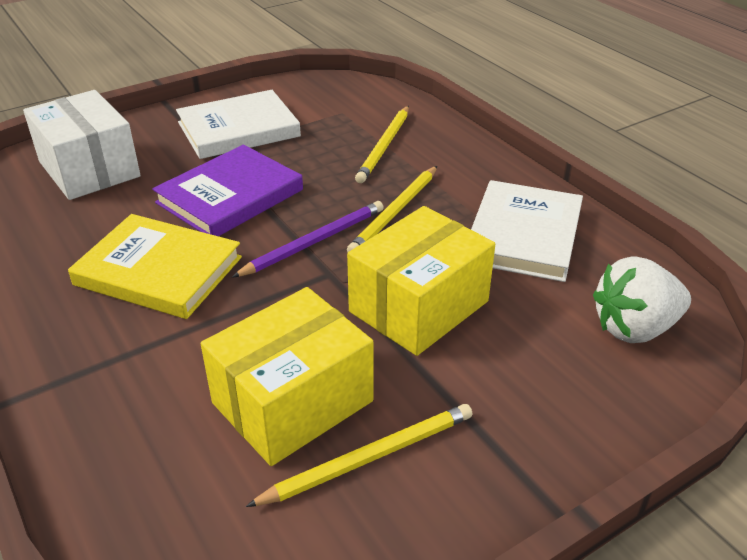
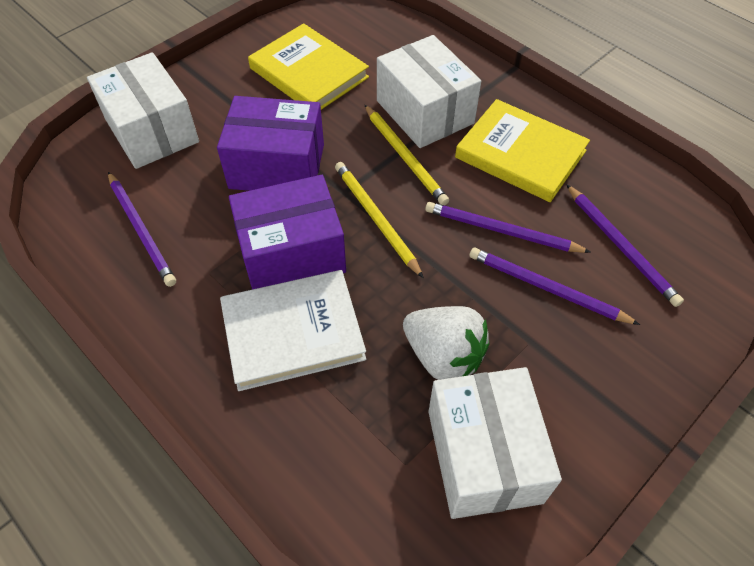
purple book: 1 -> 0
purple box: 0 -> 2
purple pencil: 1 -> 4
white book: 2 -> 1
white box: 1 -> 3
yellow book: 1 -> 2
yellow box: 2 -> 0
yellow pencil: 3 -> 2

